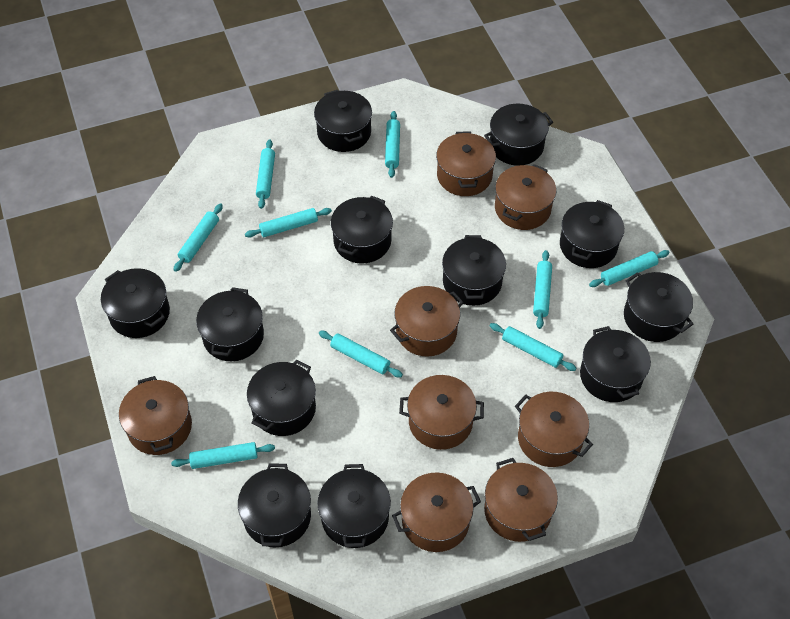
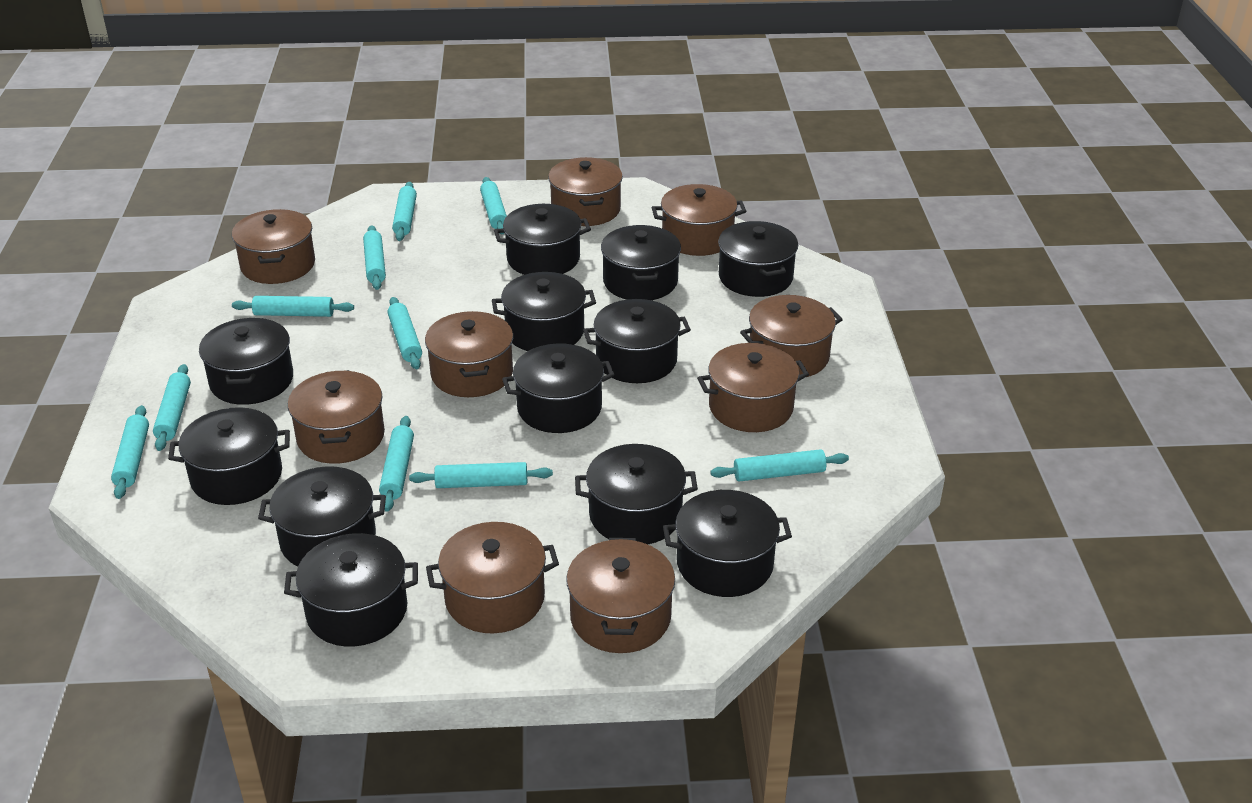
brown pot: 8 -> 9
turquoise rolling pin: 9 -> 10

